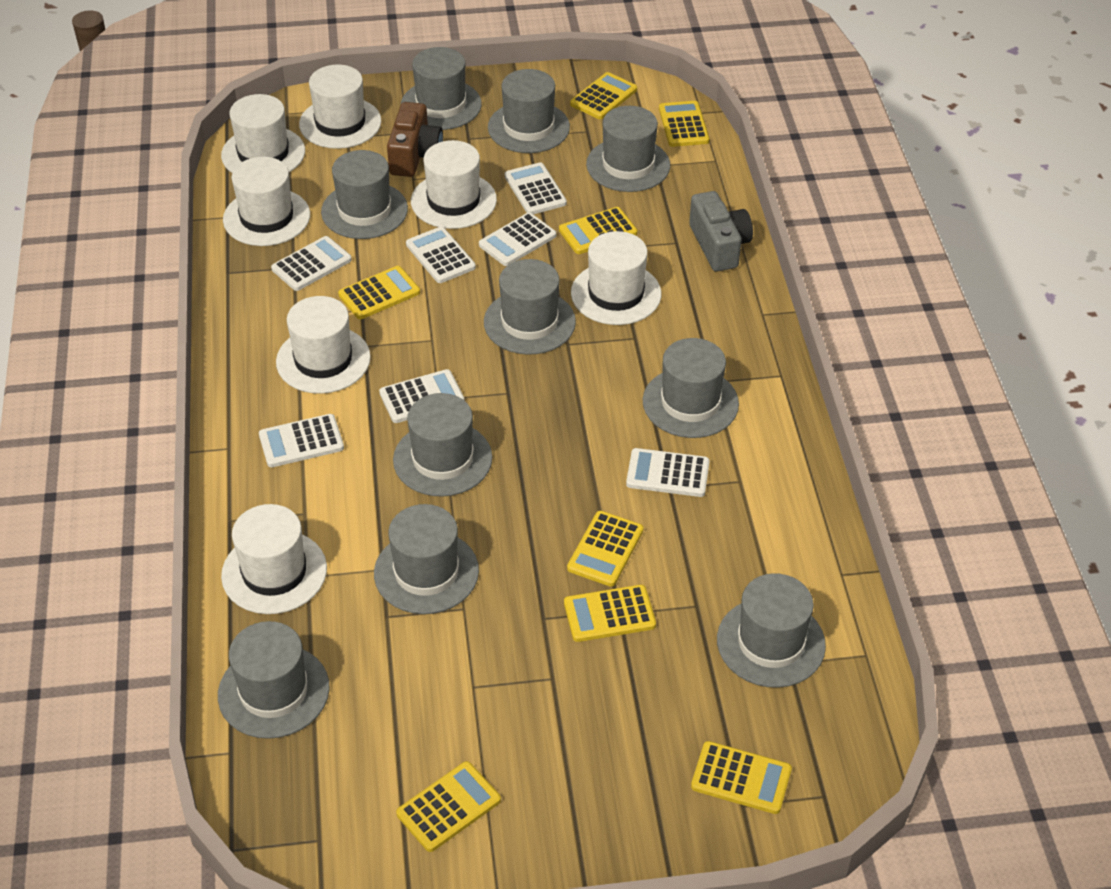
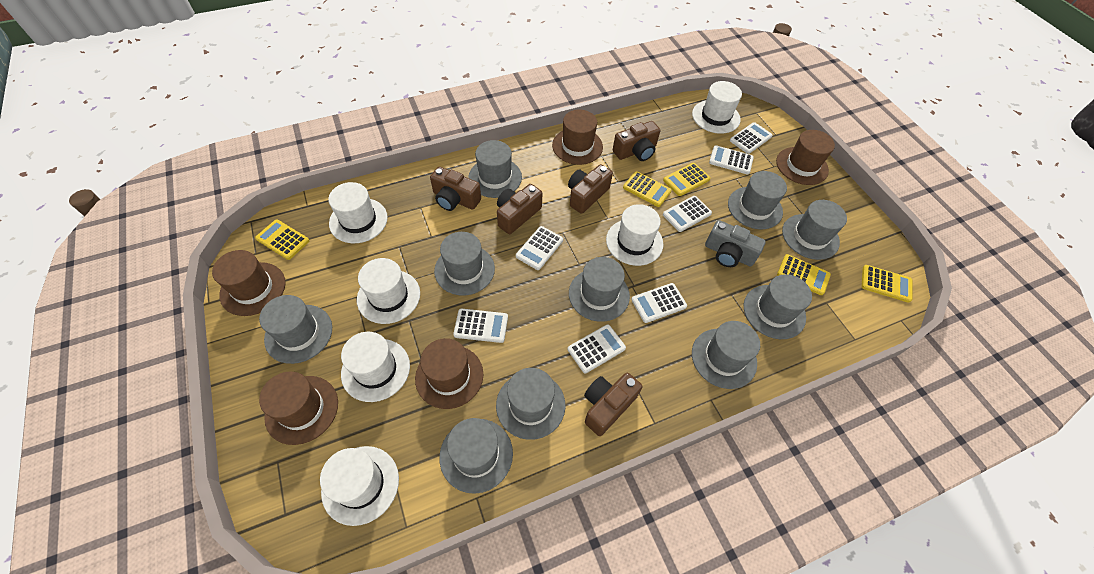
brown camera: 1 -> 5
brown hat: 0 -> 5
white hat: 7 -> 6
yellow calculator: 8 -> 5

